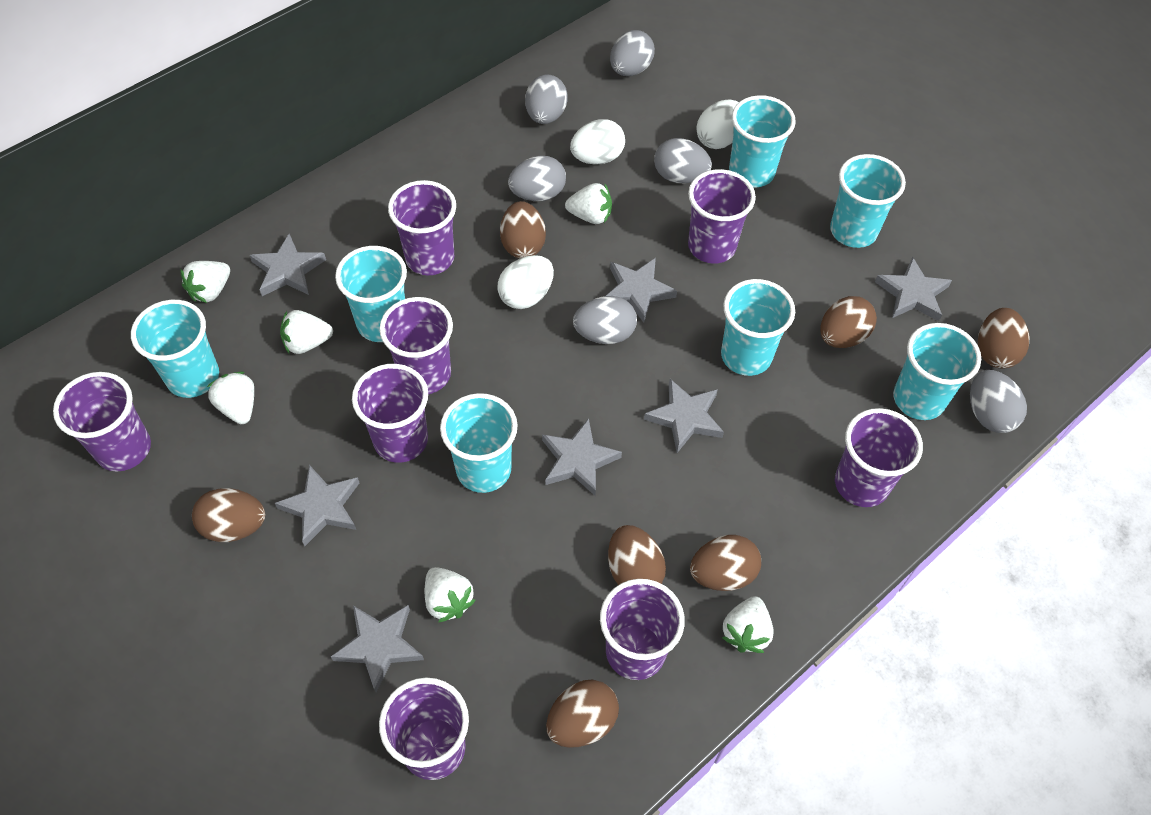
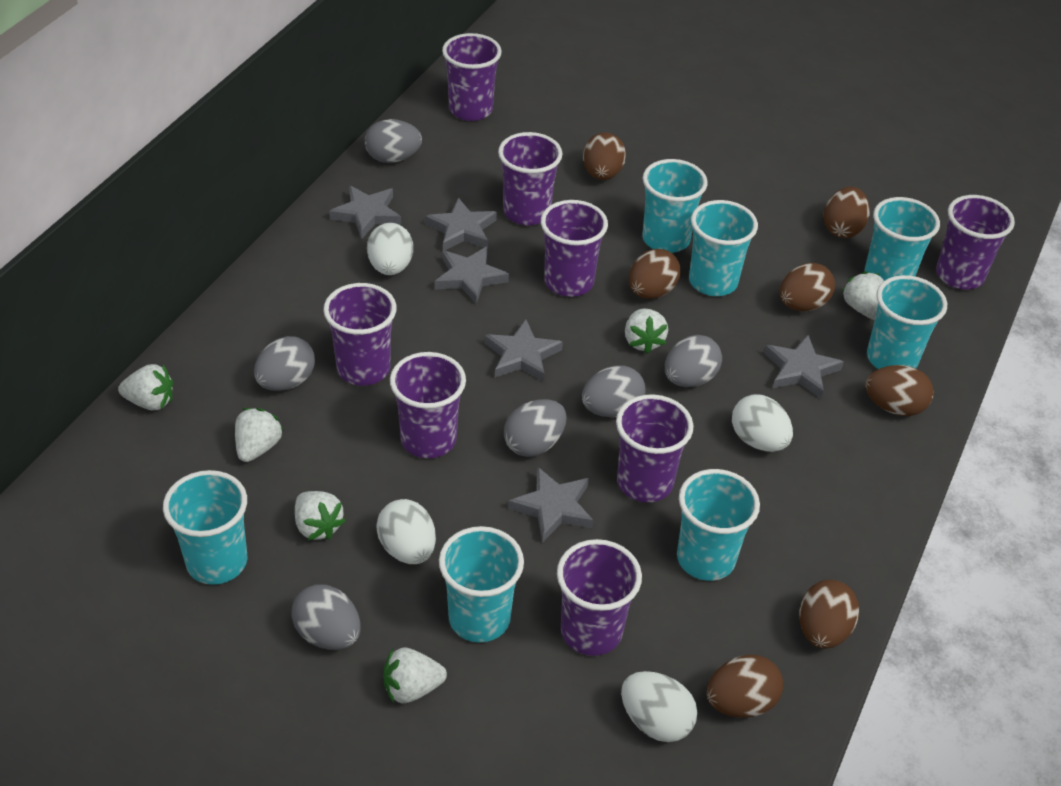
grey star: 7 -> 6
white egg: 3 -> 4

